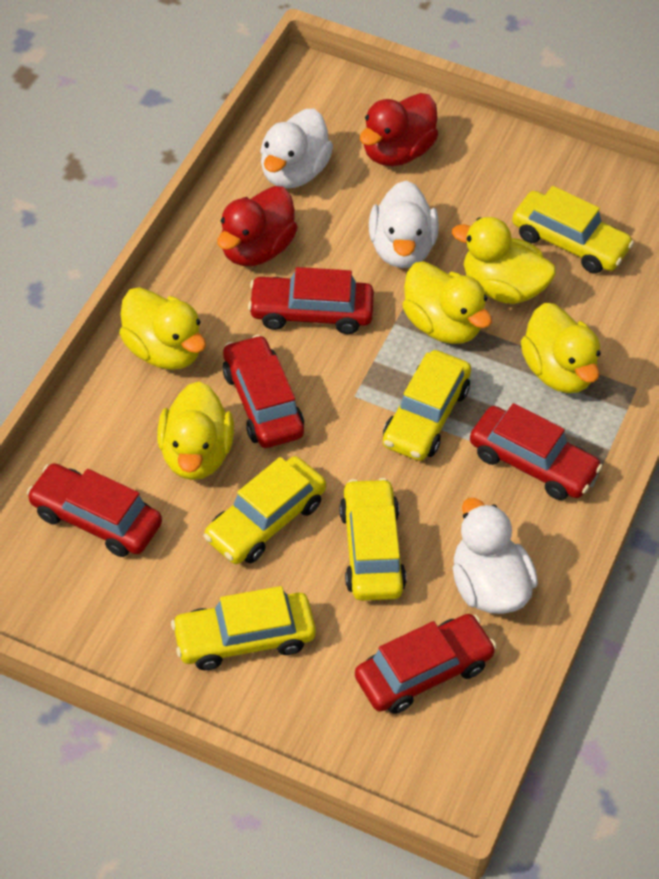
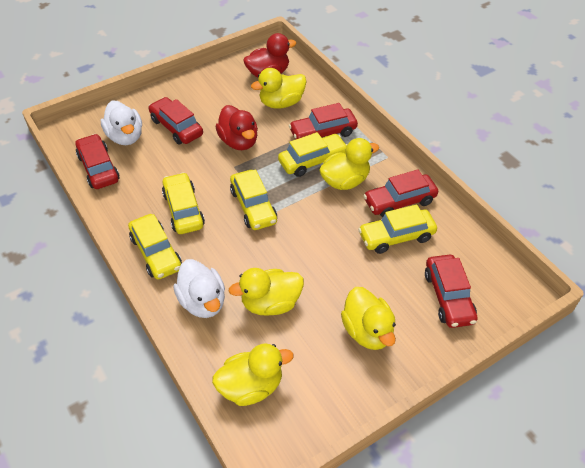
white duck: 3 -> 2

